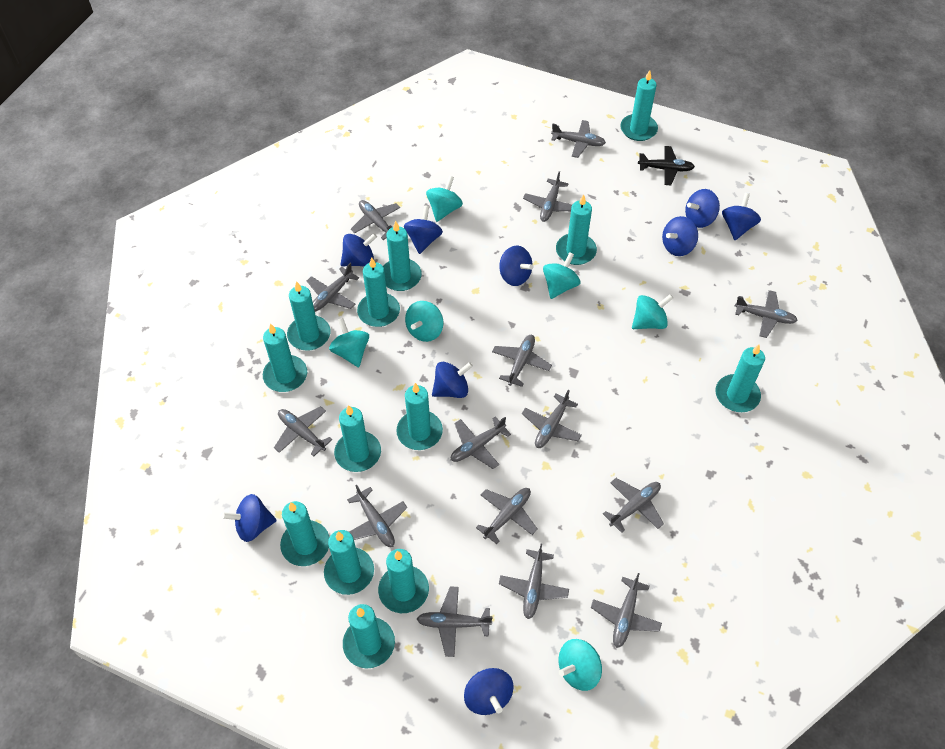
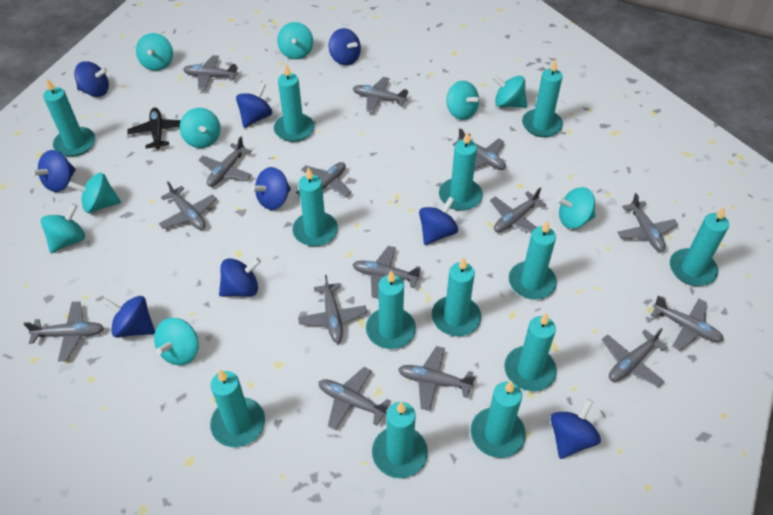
turquoise spinning top: 6 -> 9

